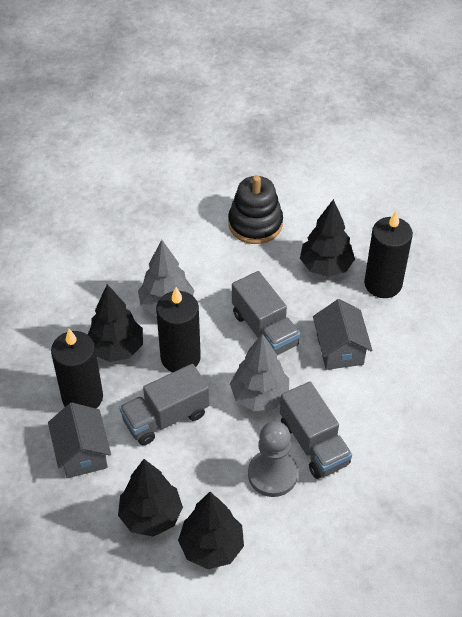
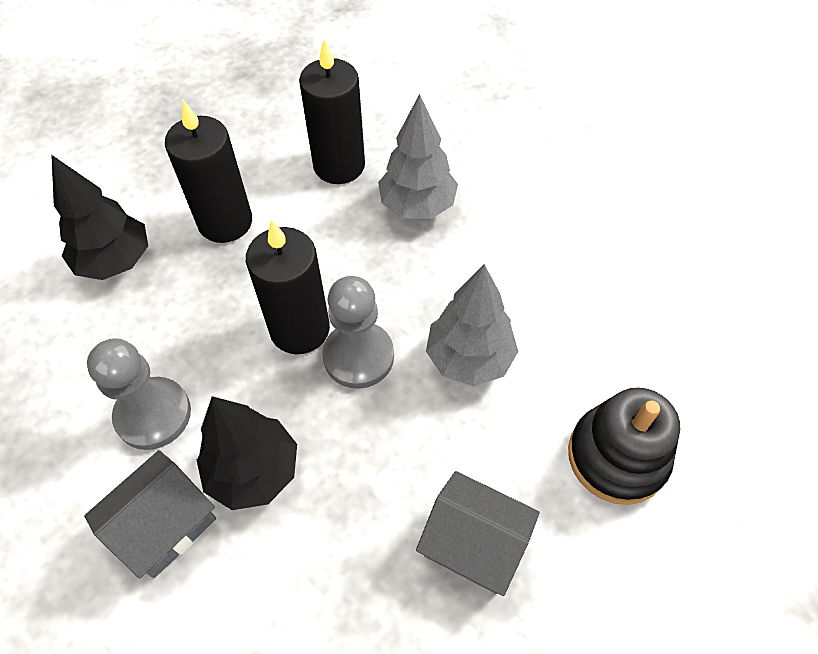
black tree: 4 -> 2
grey pawn: 1 -> 2
grey truck: 3 -> 0

